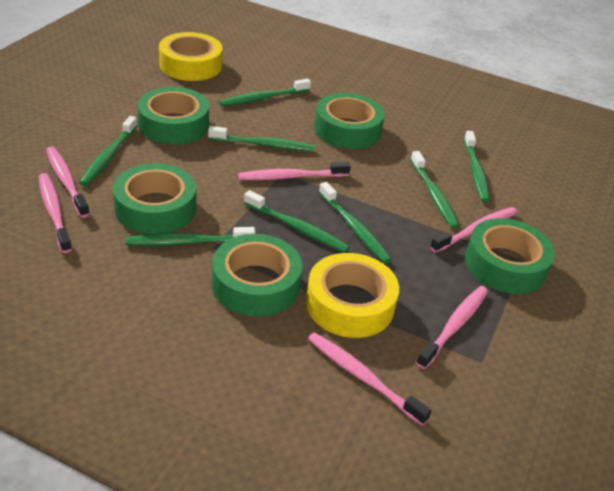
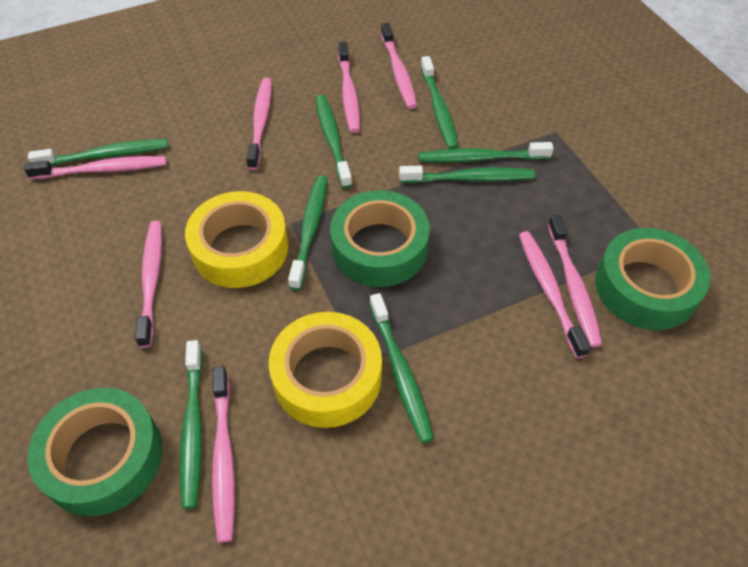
green tape: 5 -> 3
pink toothbrush: 6 -> 8

